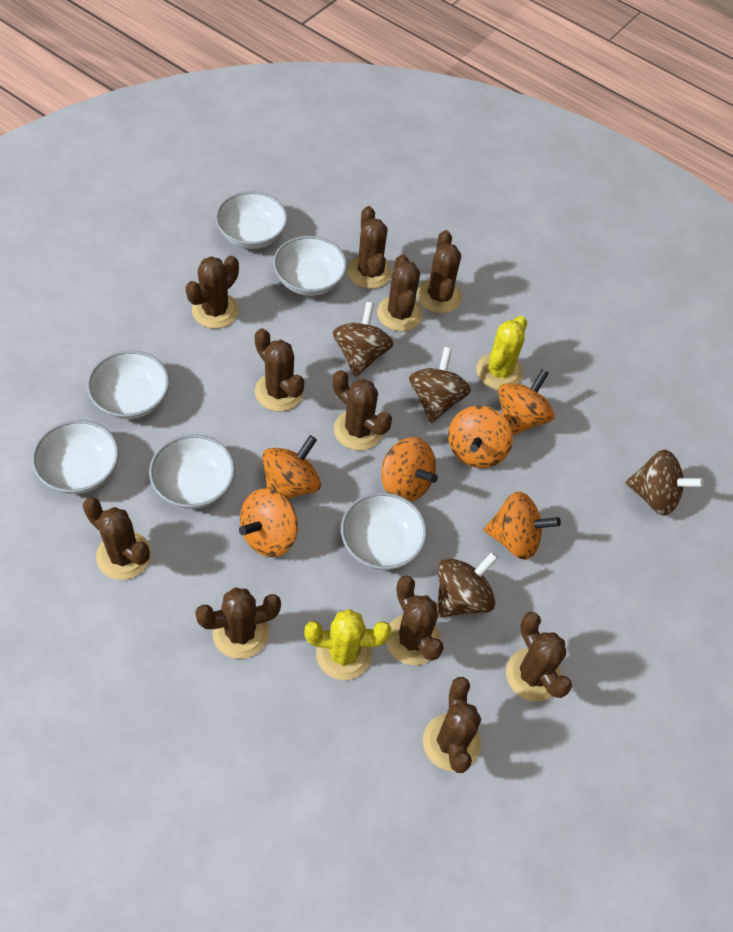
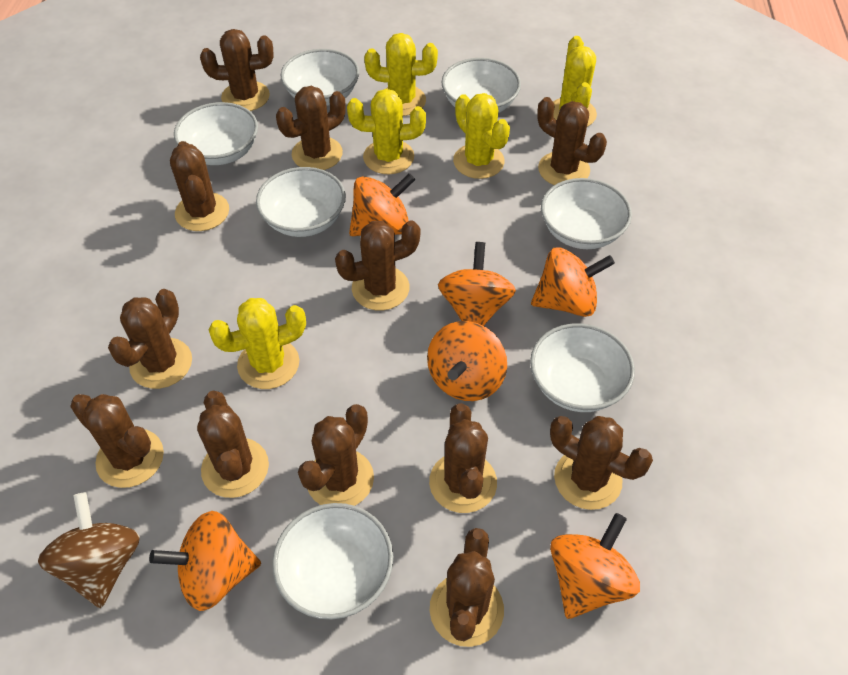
brown cactus: 11 -> 12
brown spinning top: 4 -> 1
white bowl: 6 -> 7
yellow cactus: 2 -> 5

